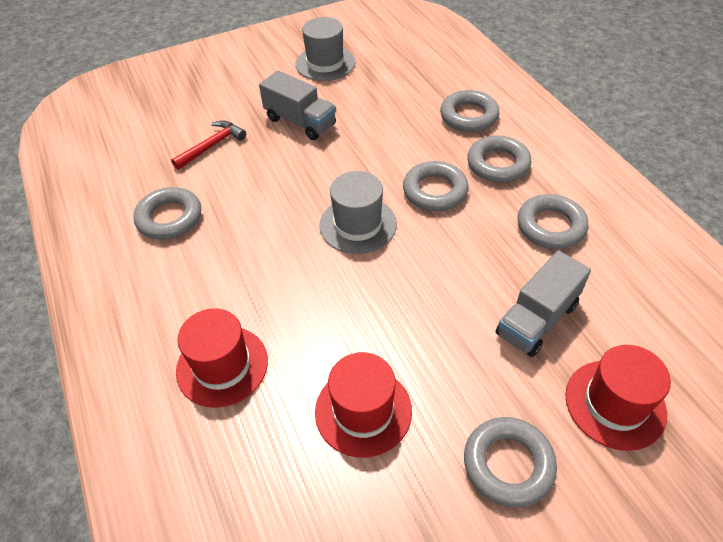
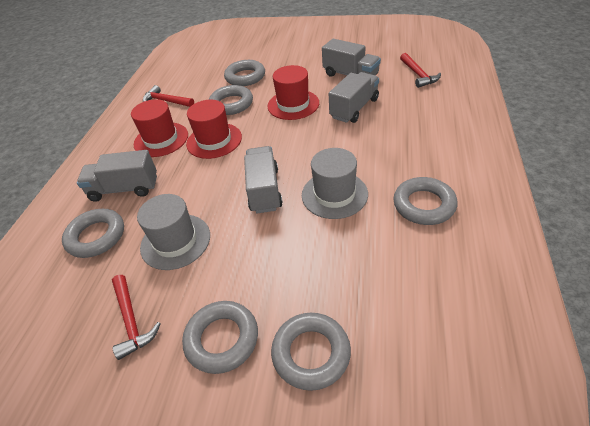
grey truck: 2 -> 4
red hammer: 1 -> 3

